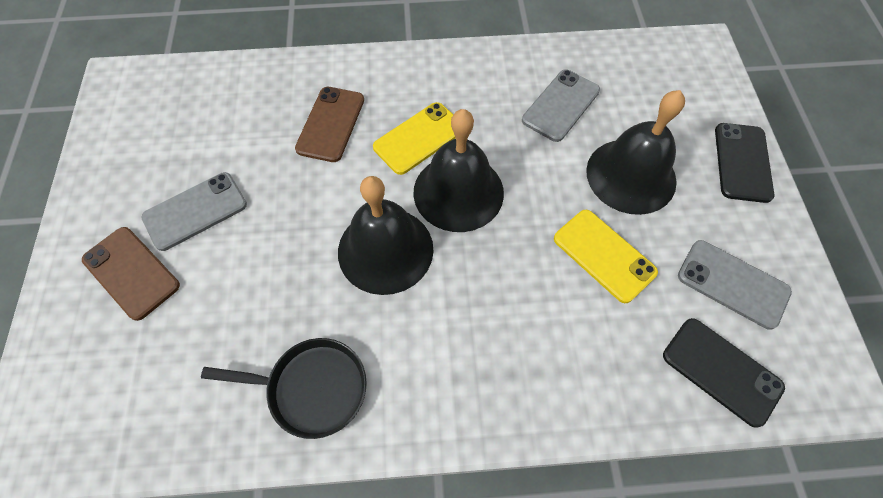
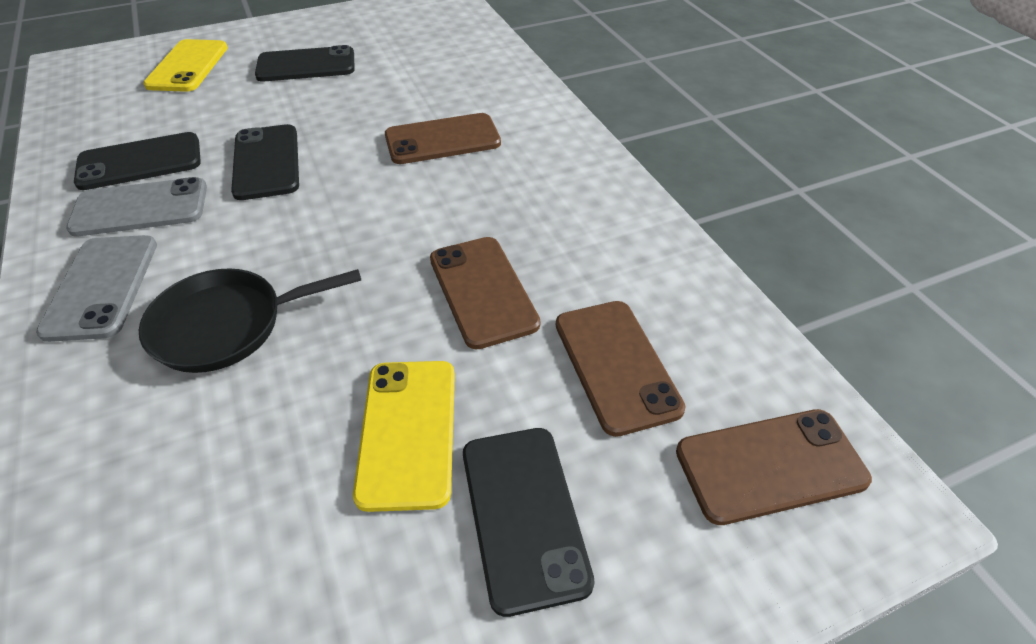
black bell: 3 -> 0
black phone: 2 -> 4
brown phone: 2 -> 4
grey phone: 3 -> 2

